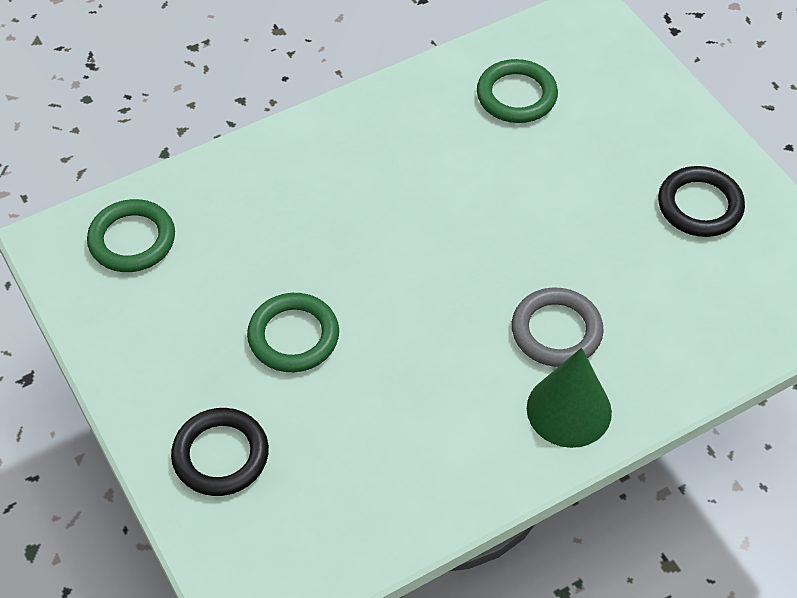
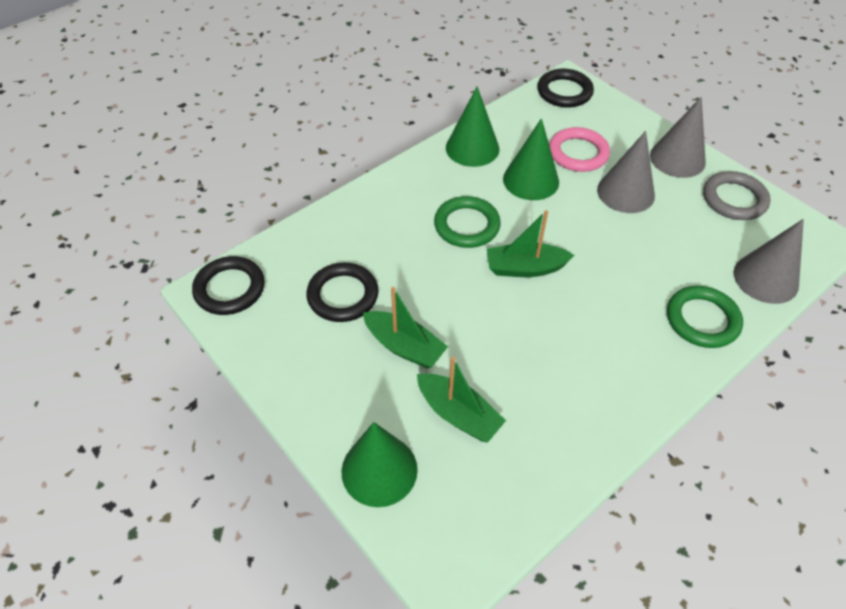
black ring: 2 -> 3
green boat: 0 -> 3
green cone: 1 -> 3
green ring: 3 -> 2
grey cone: 0 -> 3
pink ring: 0 -> 1

